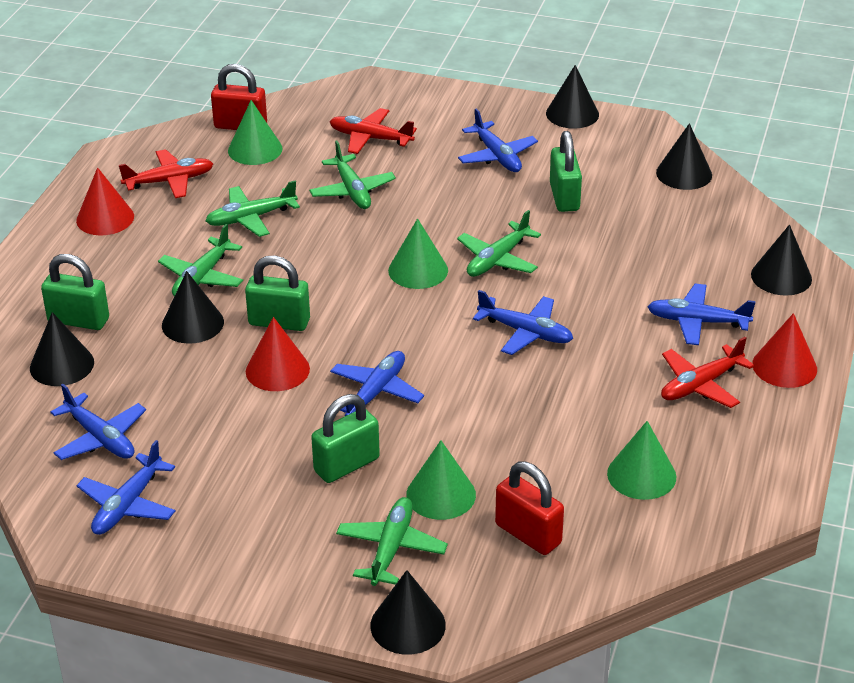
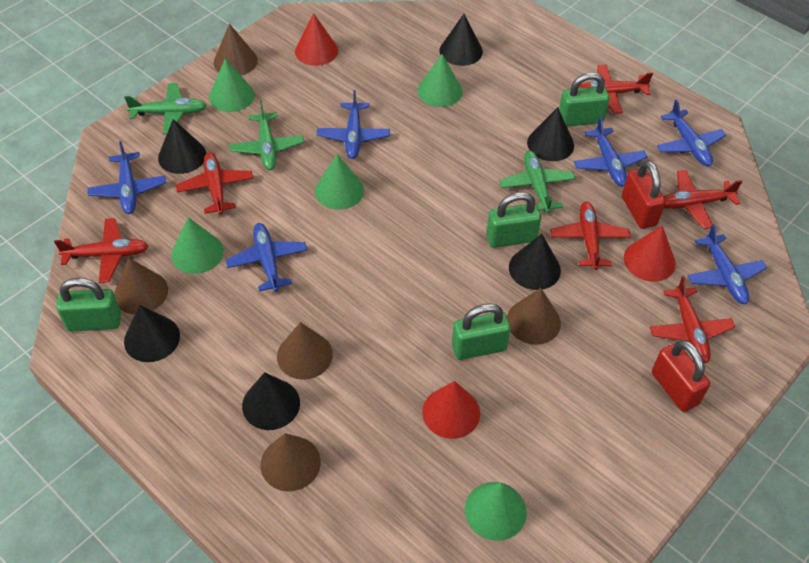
brown cone: 0 -> 5
green cone: 4 -> 5
green plane: 5 -> 3
red plane: 3 -> 6

